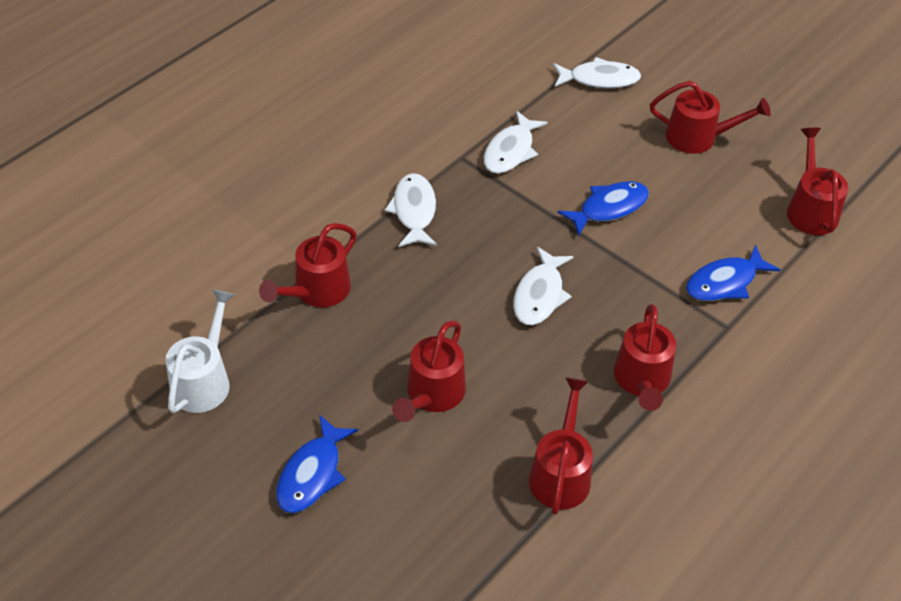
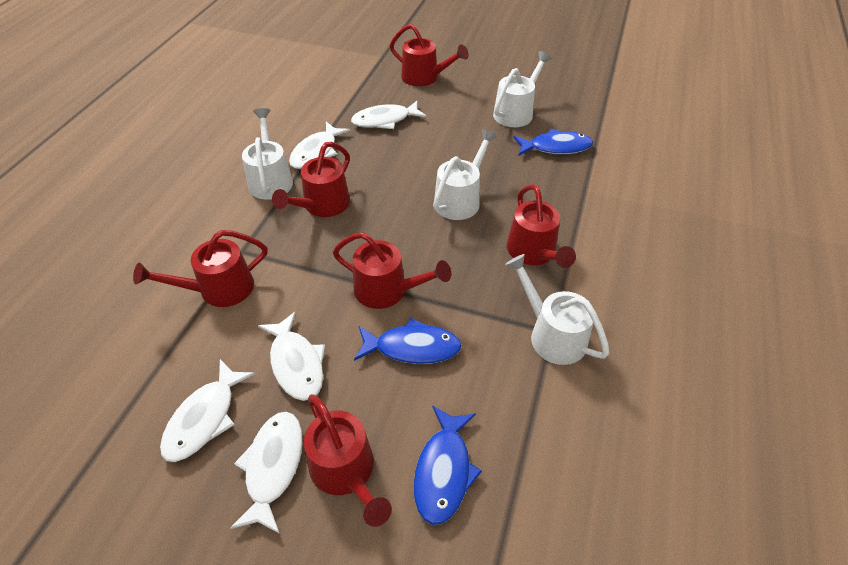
white fish: 4 -> 5
white watering can: 1 -> 4

